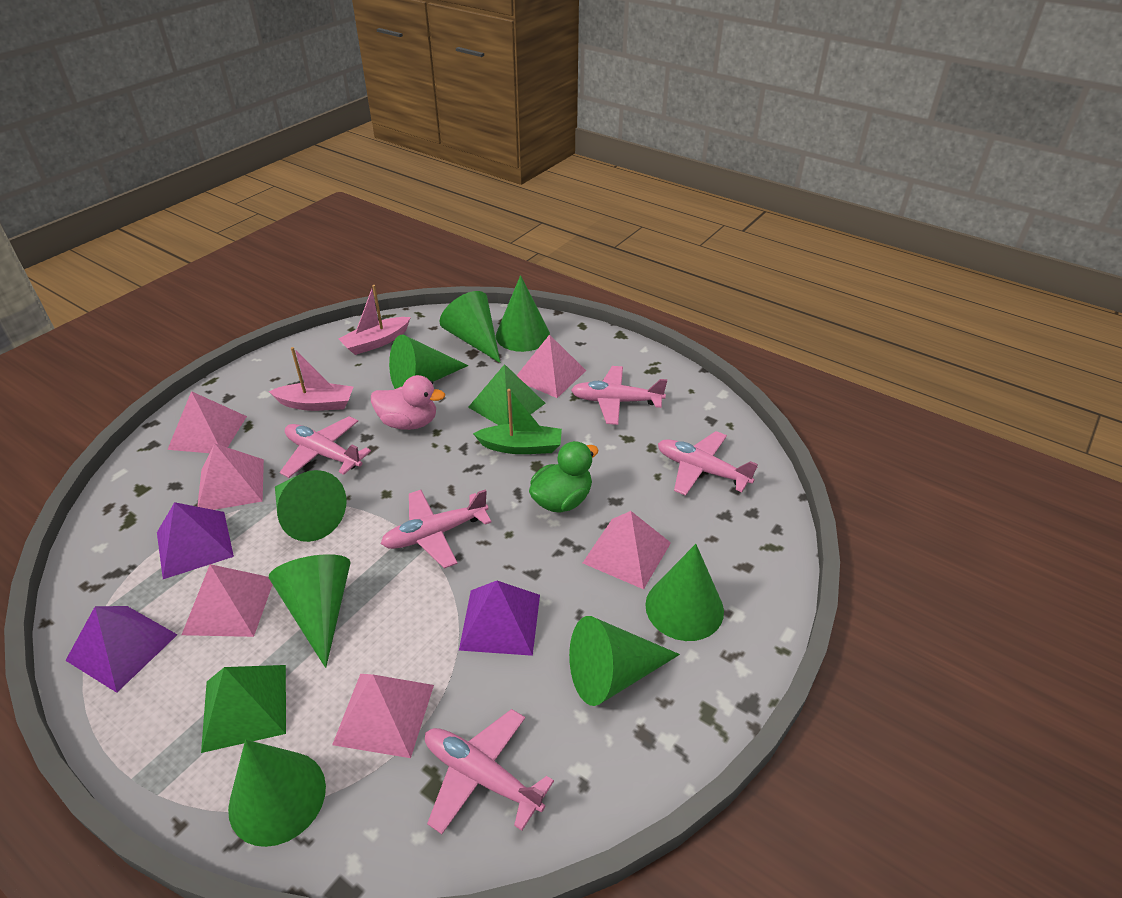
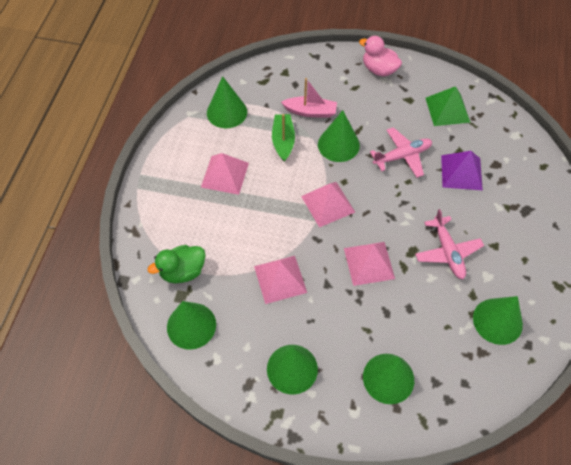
green cone: 8 -> 6
green pyramid: 2 -> 1
pink boat: 2 -> 1
pink plane: 5 -> 2
pink pyramid: 6 -> 4
purple pyramid: 3 -> 1

